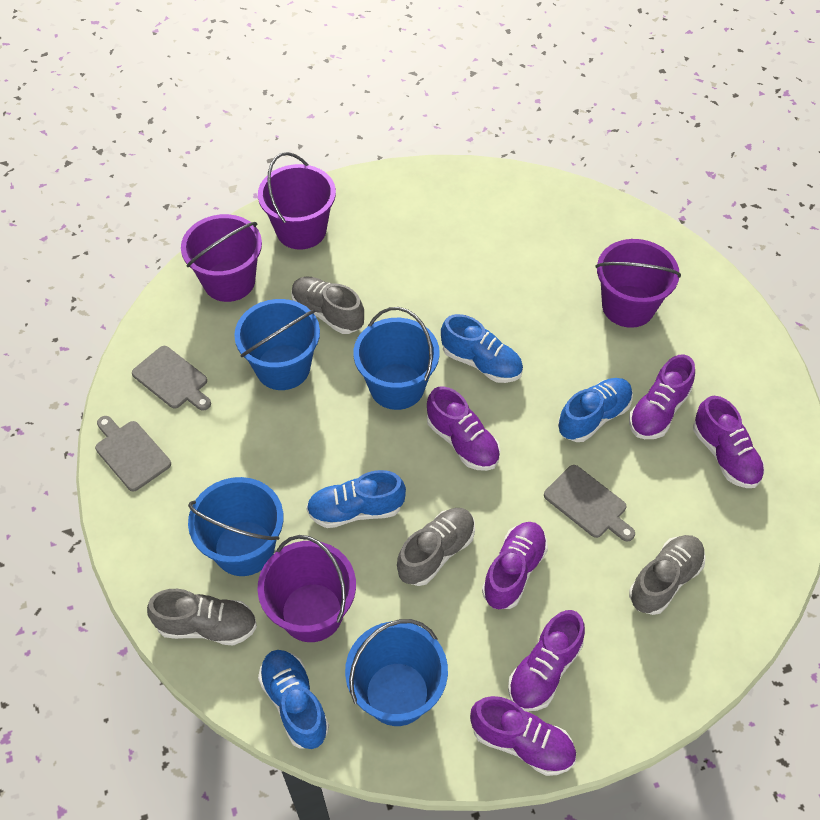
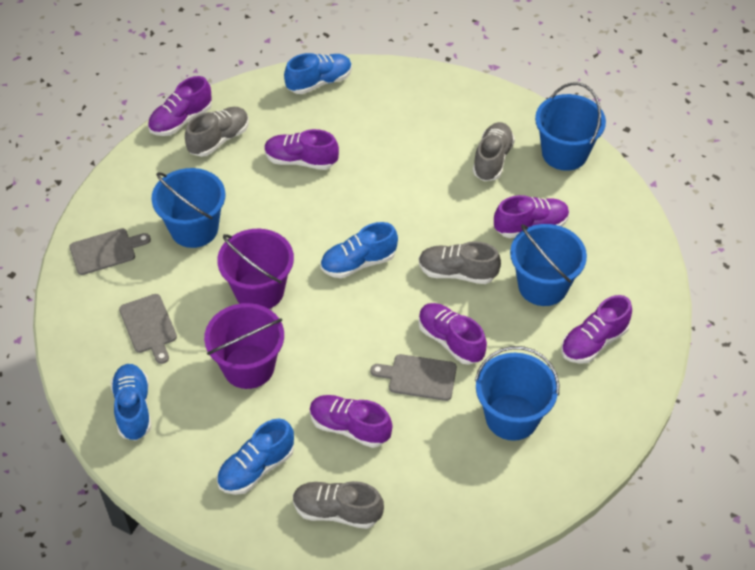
purple bucket: 4 -> 2

